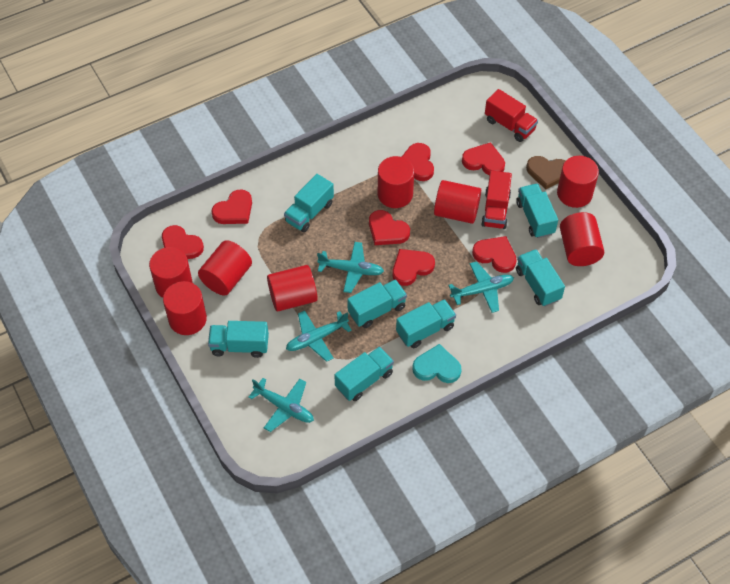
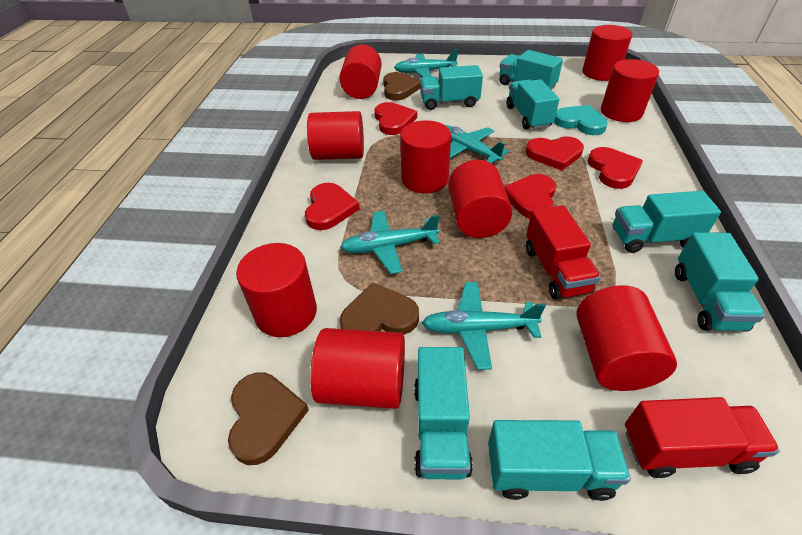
brown heart: 1 -> 3
red cylinder: 8 -> 9
red heart: 7 -> 5

